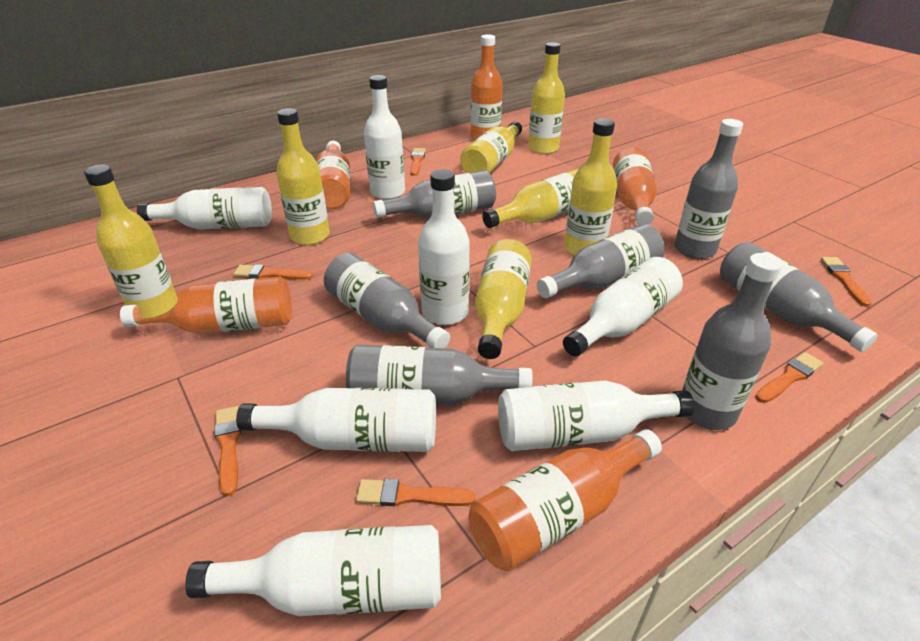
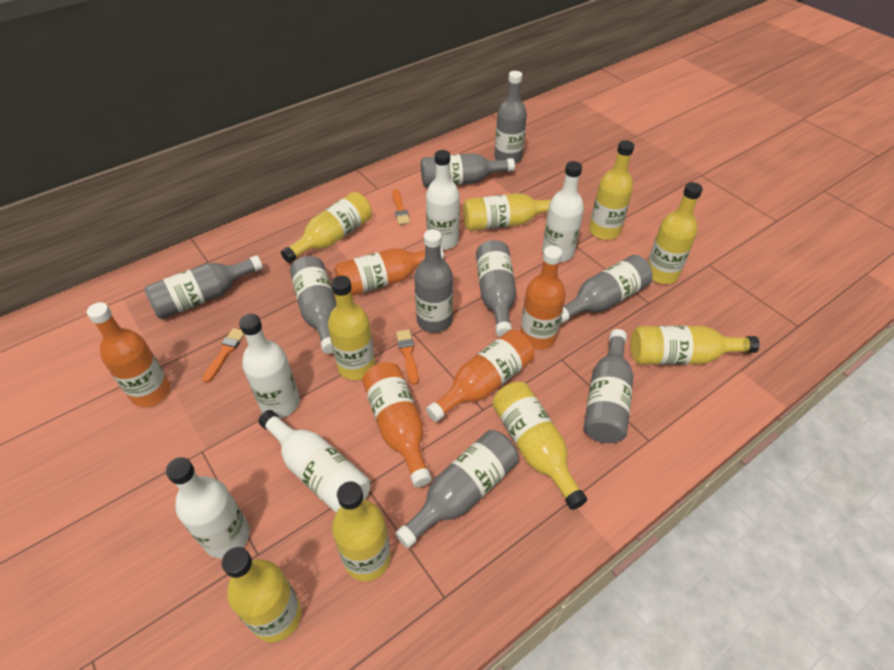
grey bottle: 7 -> 9
orange brush: 6 -> 3
white bottle: 7 -> 5
yellow bottle: 7 -> 9

